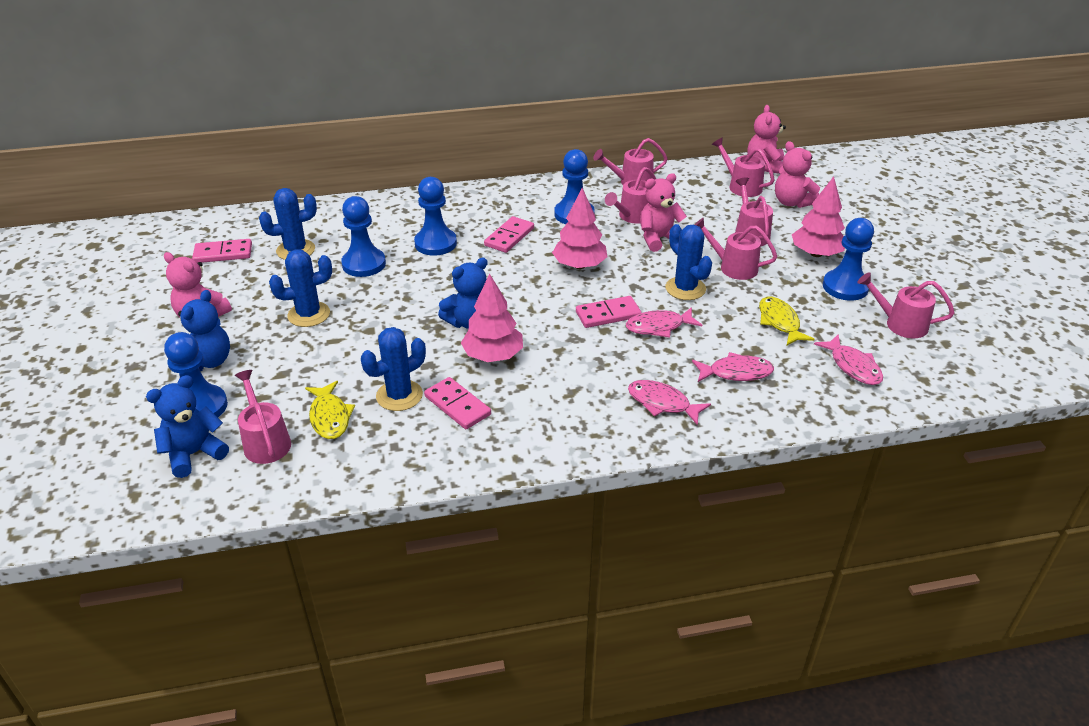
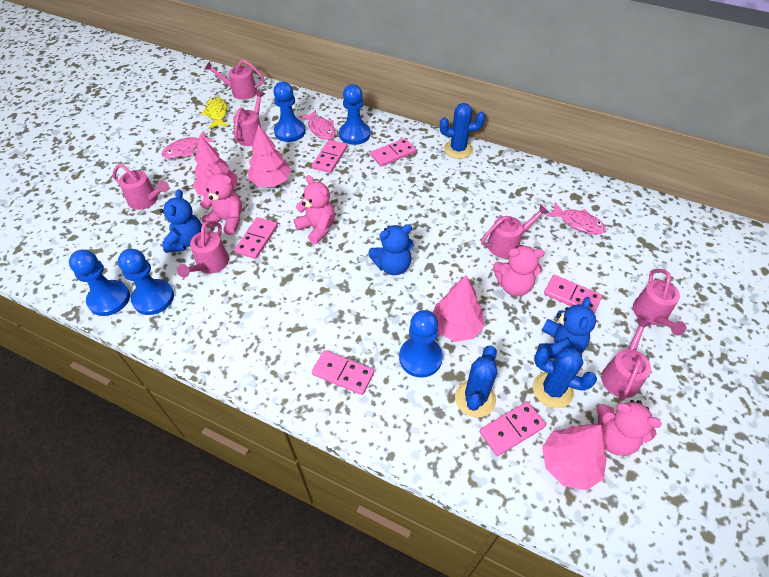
blue cactus: 4 -> 3
pink domino: 4 -> 6
pink fish: 4 -> 3
pink tree: 3 -> 4
yellow fish: 2 -> 1

